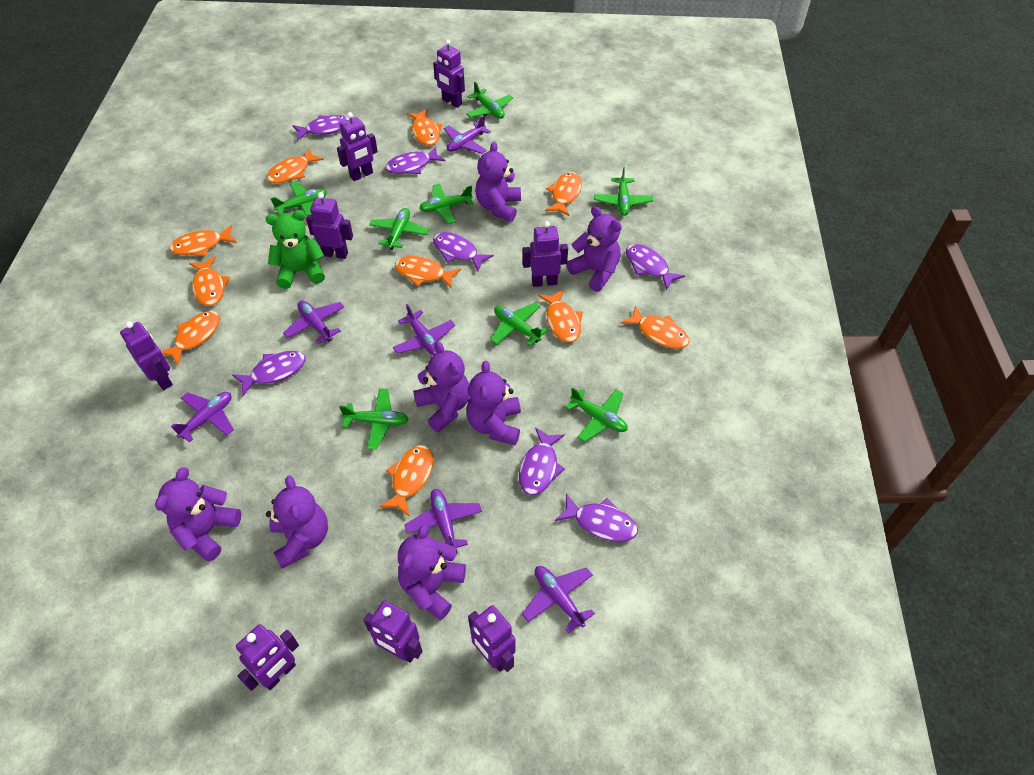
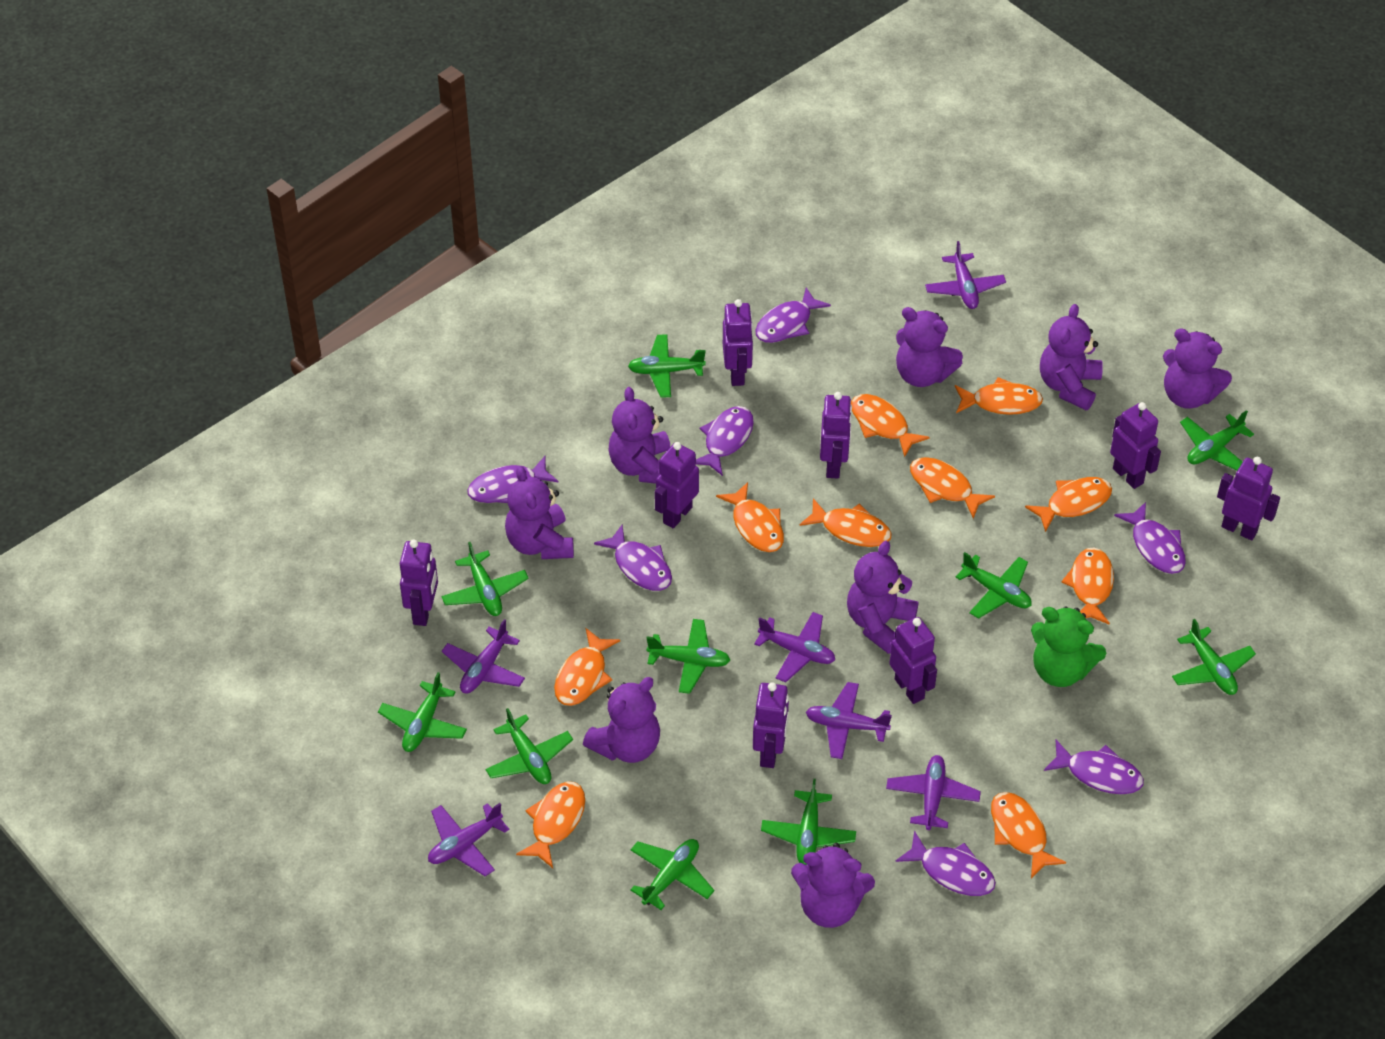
green plane: 8 -> 10
purple teddy bear: 7 -> 8

